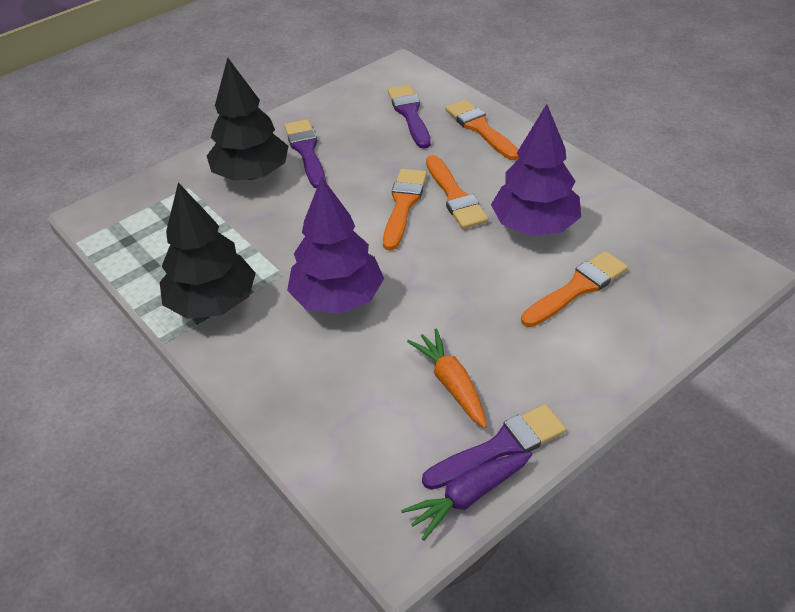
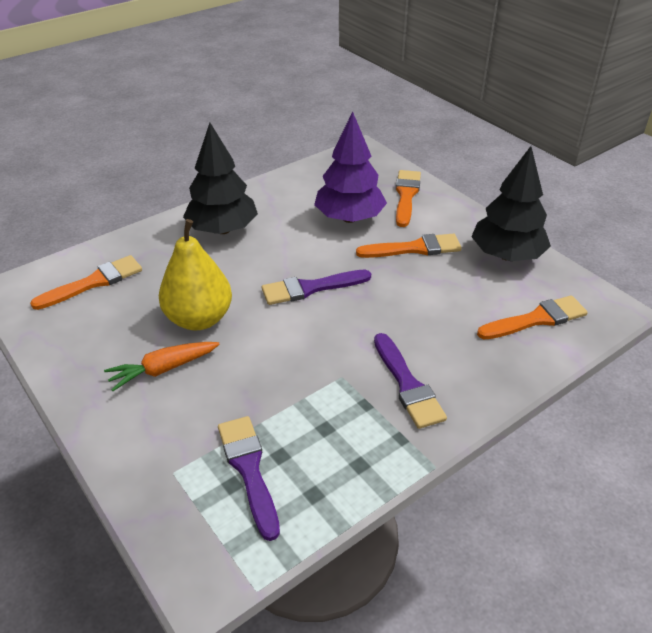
purple carrot: 1 -> 0
purple tree: 2 -> 1
yellow pear: 0 -> 1

